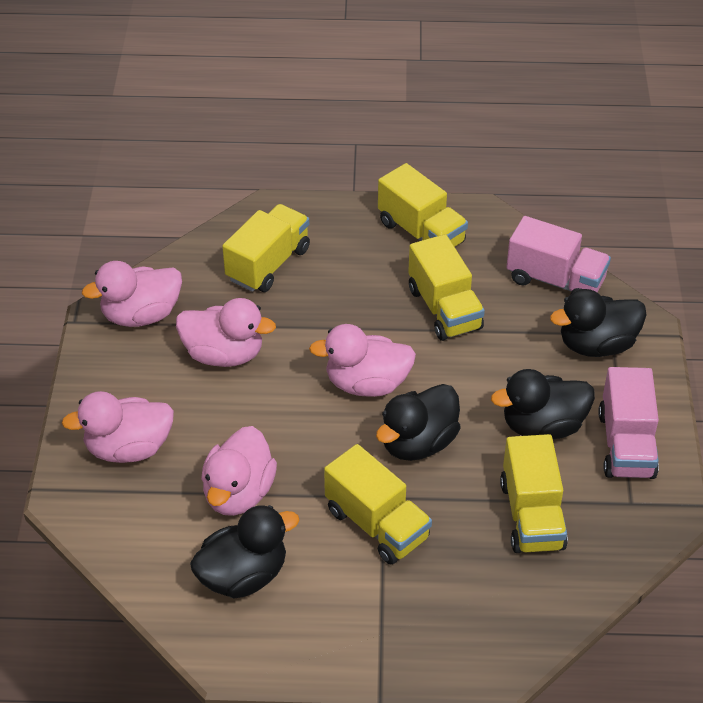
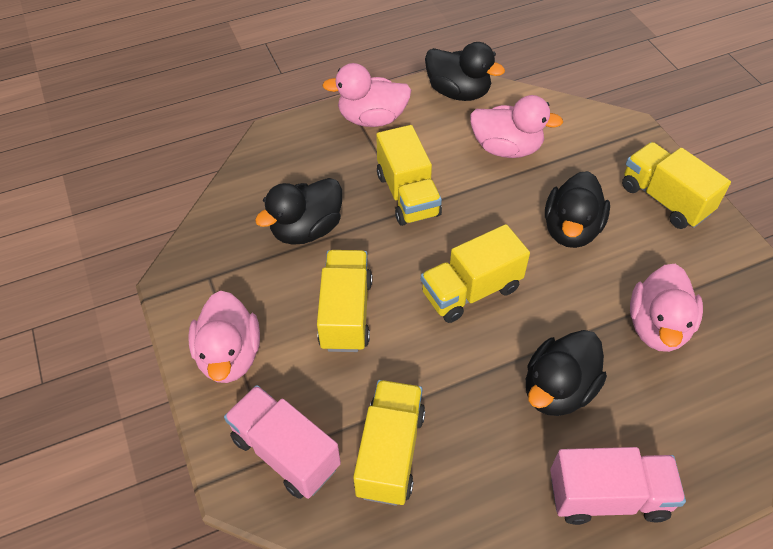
pink duck: 5 -> 4

